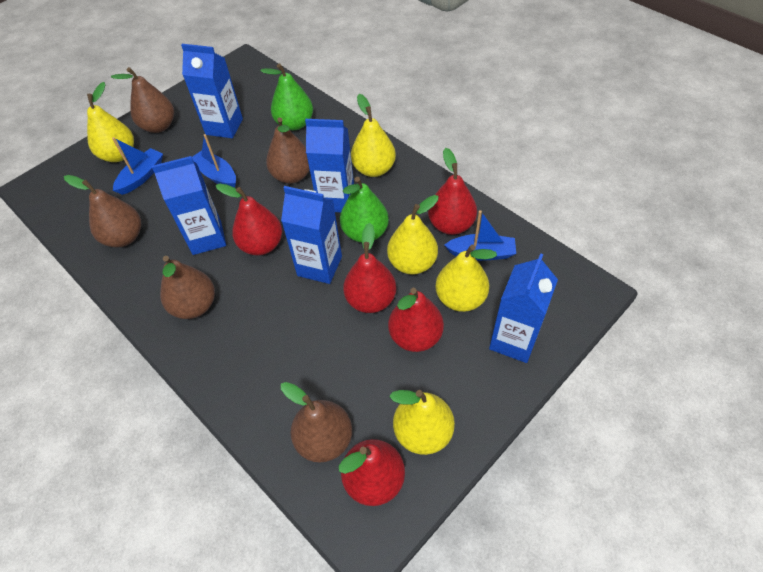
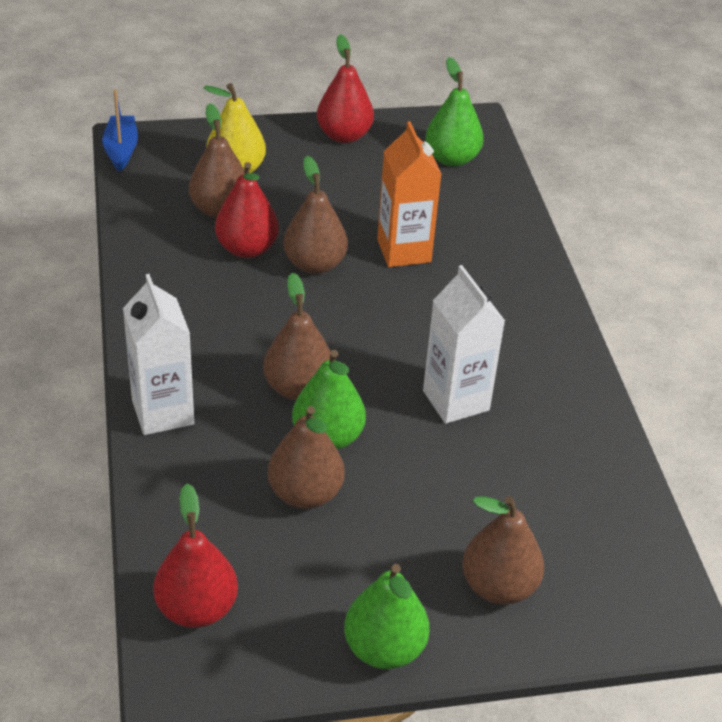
blue boat: 3 -> 1
blue carton: 5 -> 0
green pear: 2 -> 3
orange carton: 0 -> 1
red pear: 5 -> 3
white carton: 0 -> 2
yellow pear: 5 -> 1

